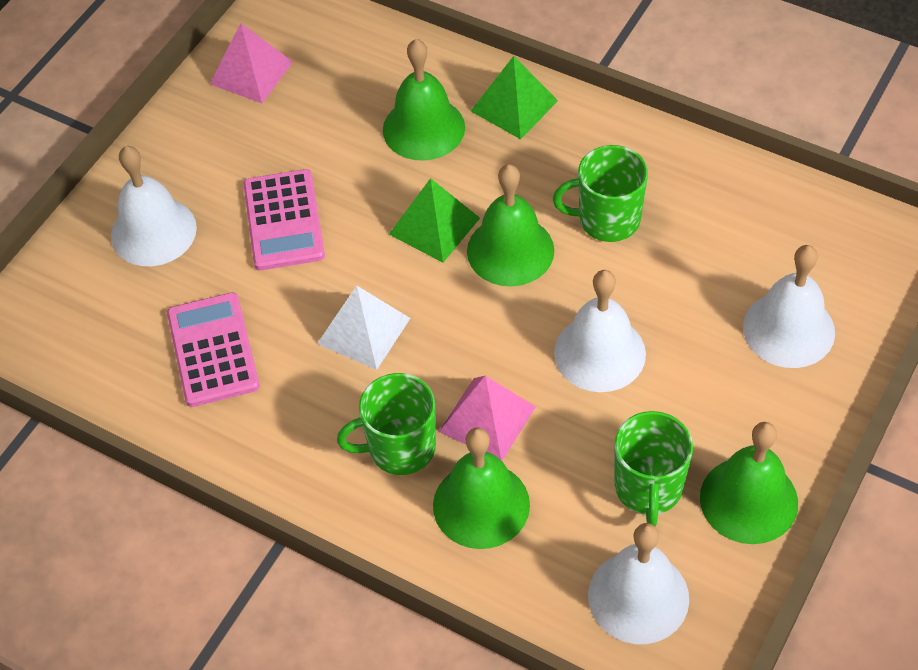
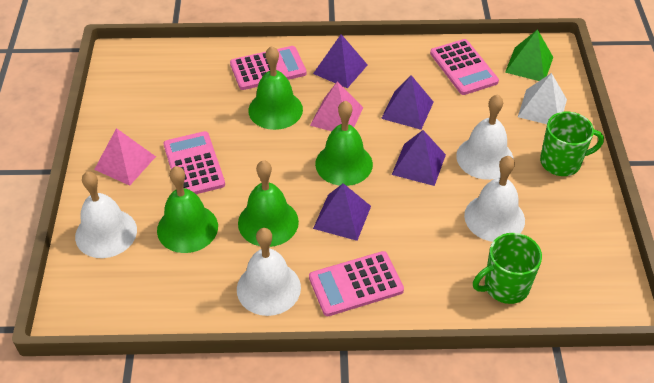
green mug: 3 -> 2
green pyramid: 2 -> 1
pink calculator: 2 -> 4
purple pyramid: 0 -> 4

